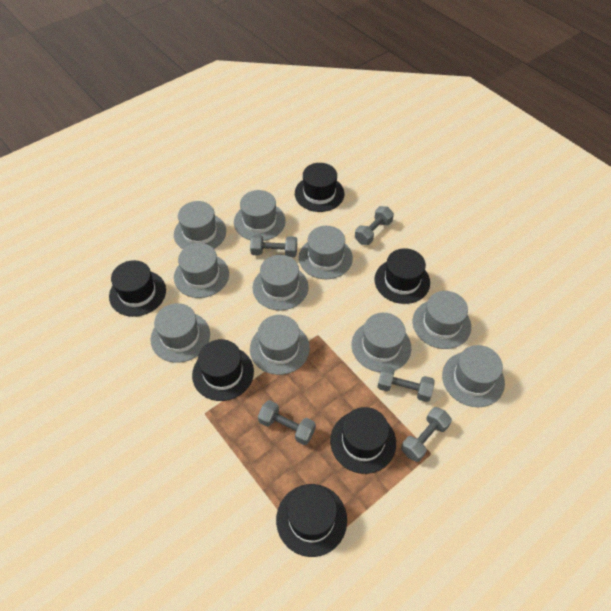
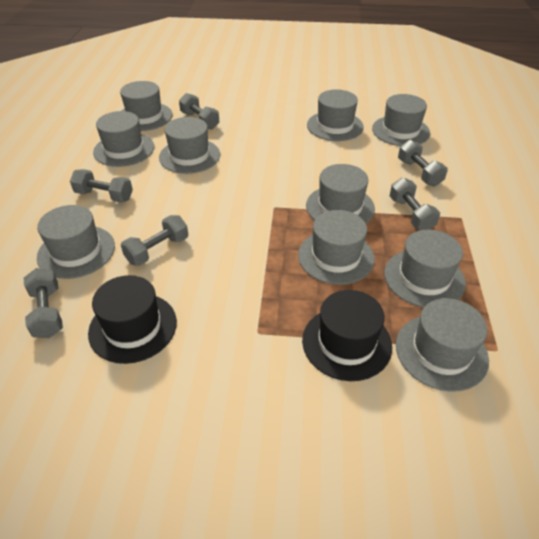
black hat: 6 -> 2
grey dumbbell: 5 -> 6

